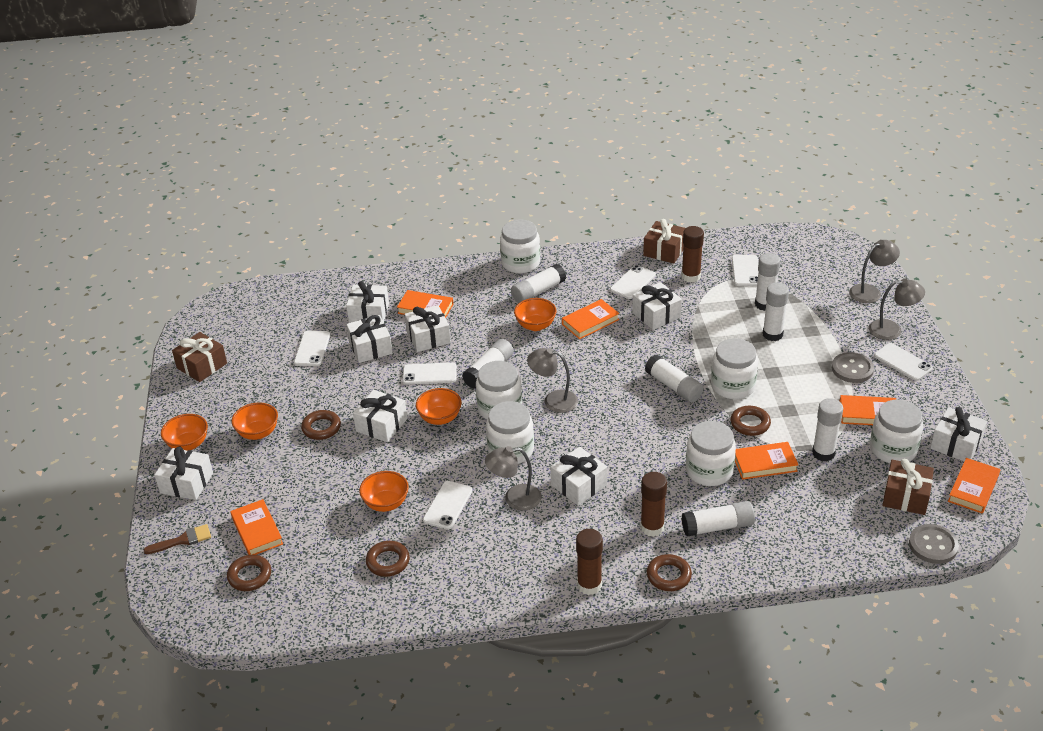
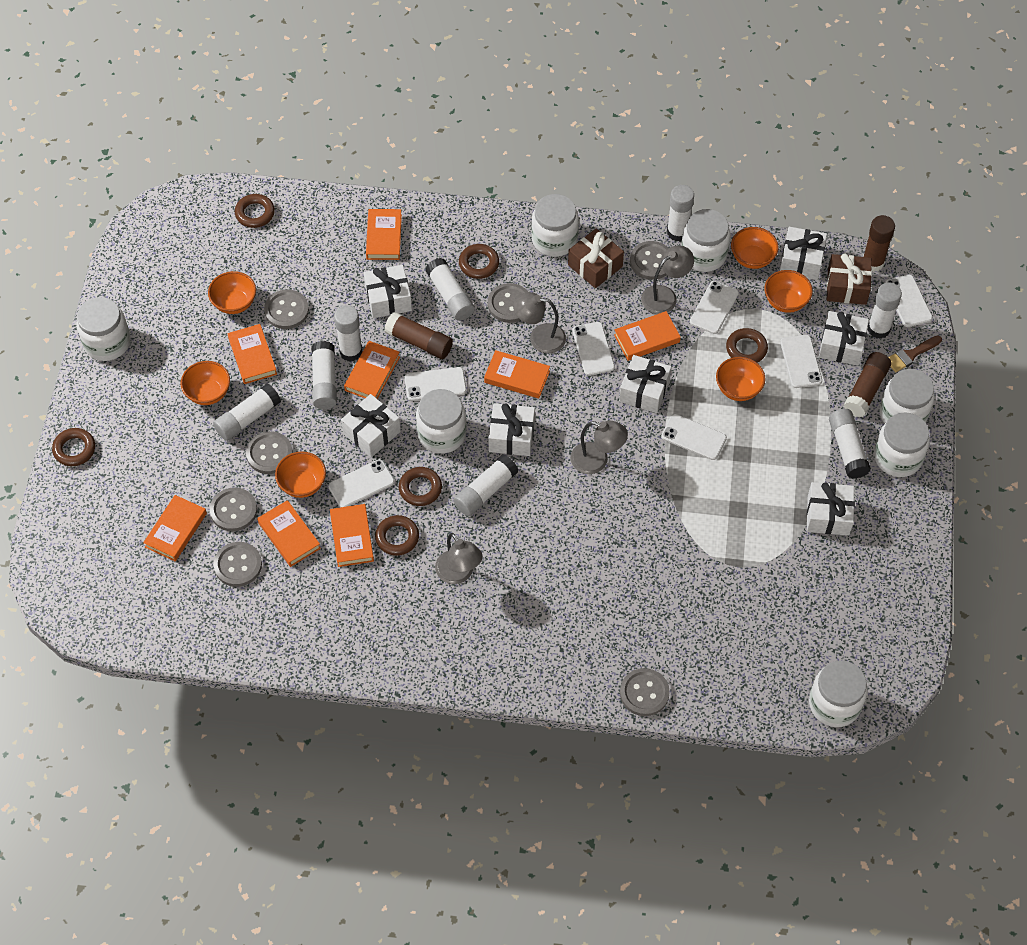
brown gift: 3 -> 2
brown ring: 5 -> 6
grey button: 2 -> 7
orange book: 6 -> 8
orange bowl: 5 -> 6
white gift: 8 -> 7
white glue stick: 7 -> 8
white jar: 6 -> 7
white phone: 6 -> 7

